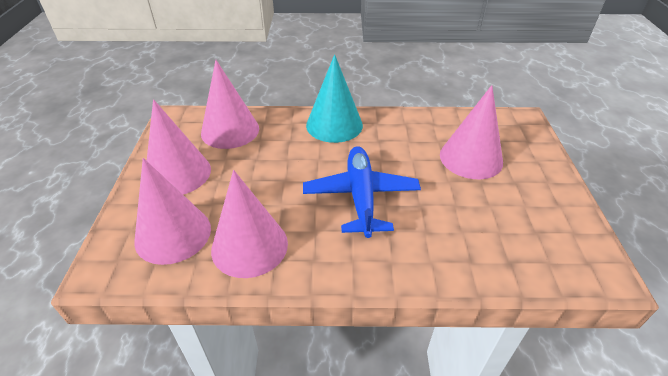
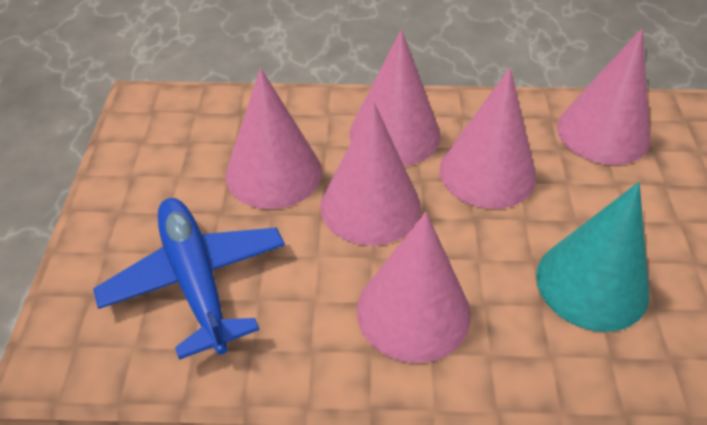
pink cone: 5 -> 6

